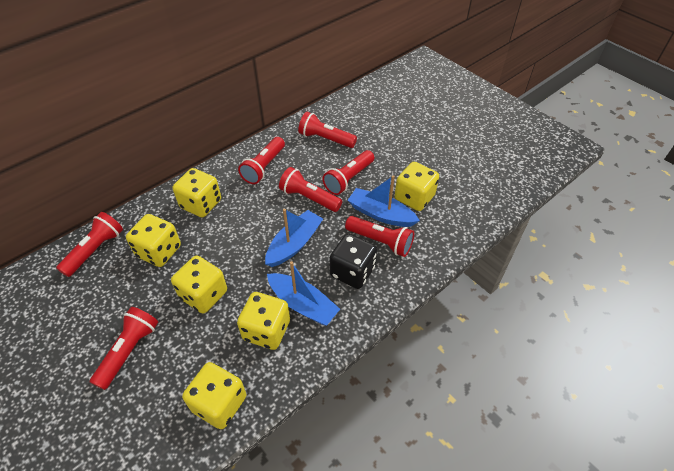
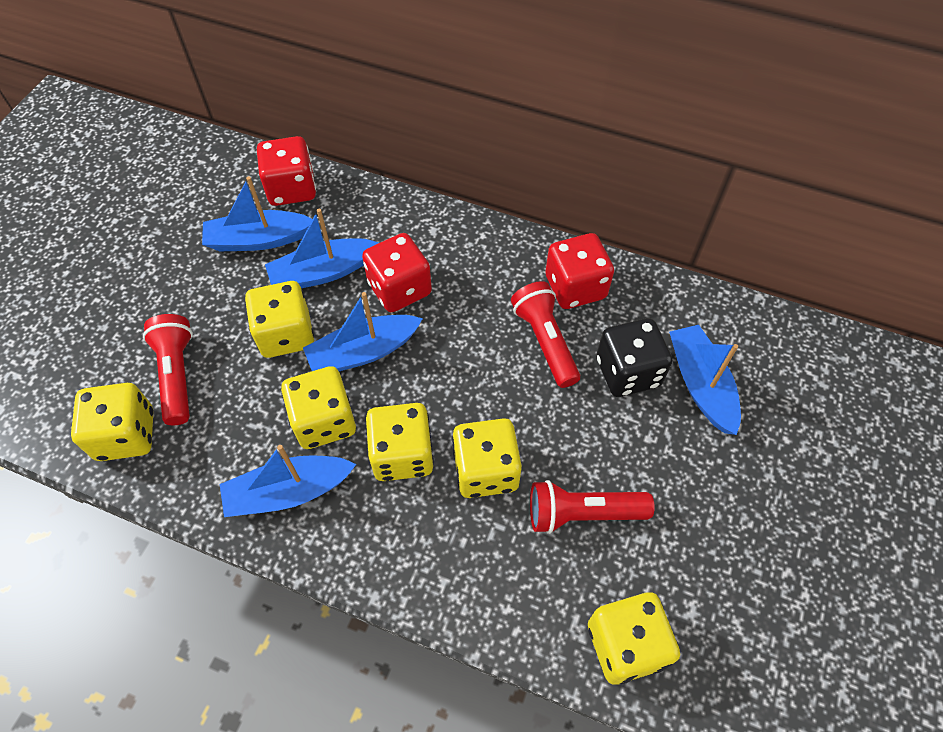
blue boat: 3 -> 5
red dice: 0 -> 3
red flashlight: 7 -> 3

